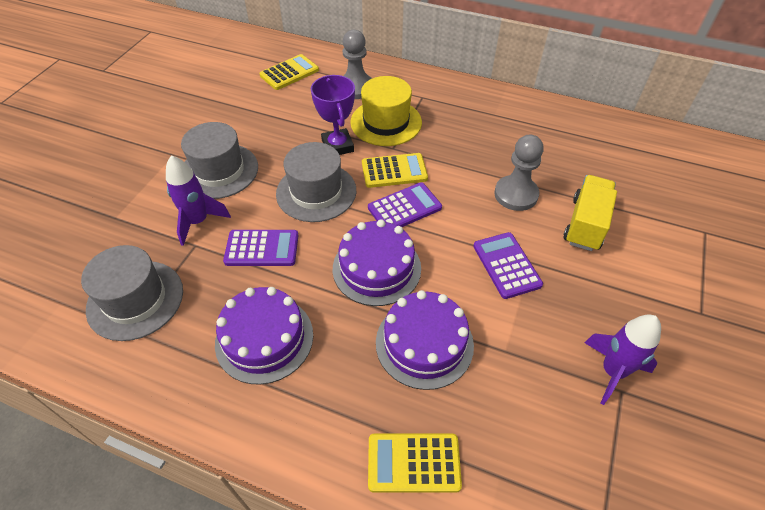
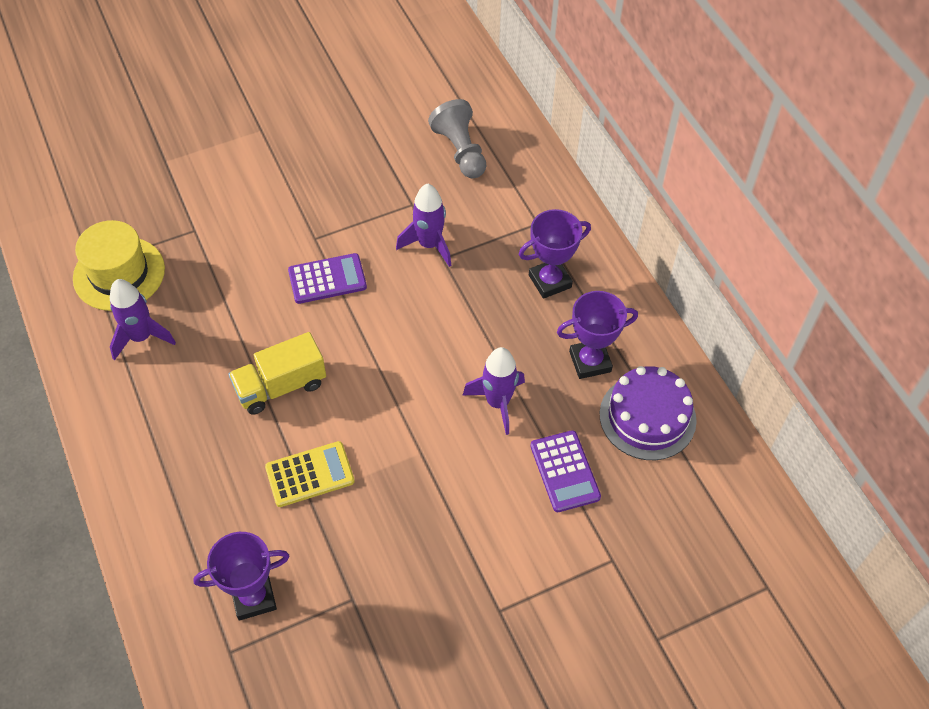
grey hat: 3 -> 0
grey pawn: 2 -> 1
purple cake: 3 -> 1
purple calculator: 3 -> 2
purple rocket: 2 -> 3
purple trophy: 1 -> 3
yellow calculator: 3 -> 1

